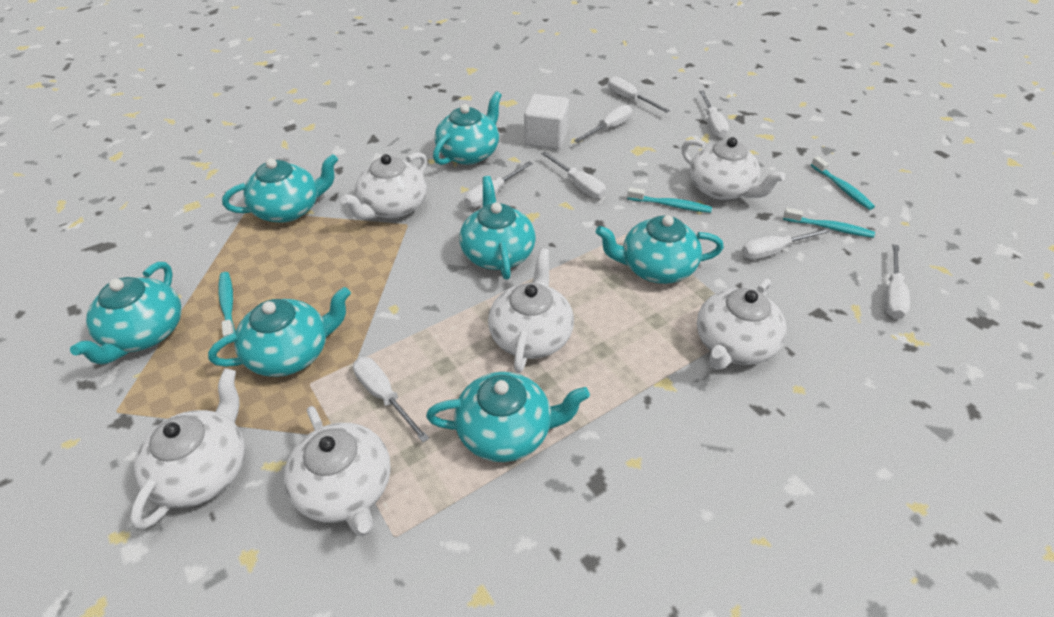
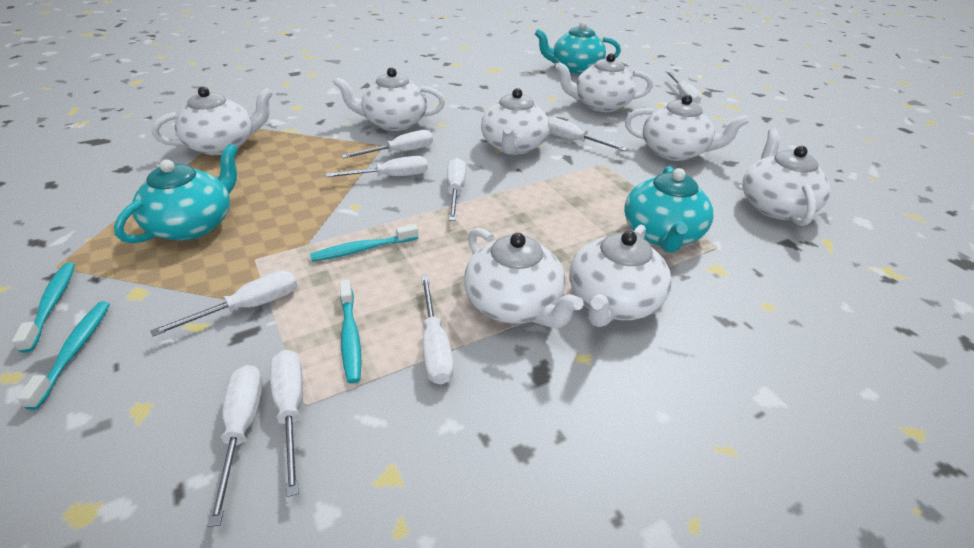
turquoise teapot: 7 -> 3
white cube: 1 -> 0
white screwdriver: 8 -> 9
white teapot: 6 -> 8

